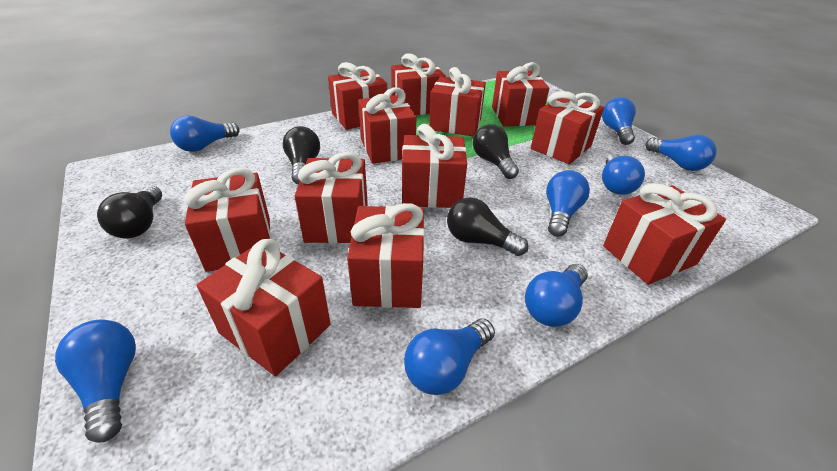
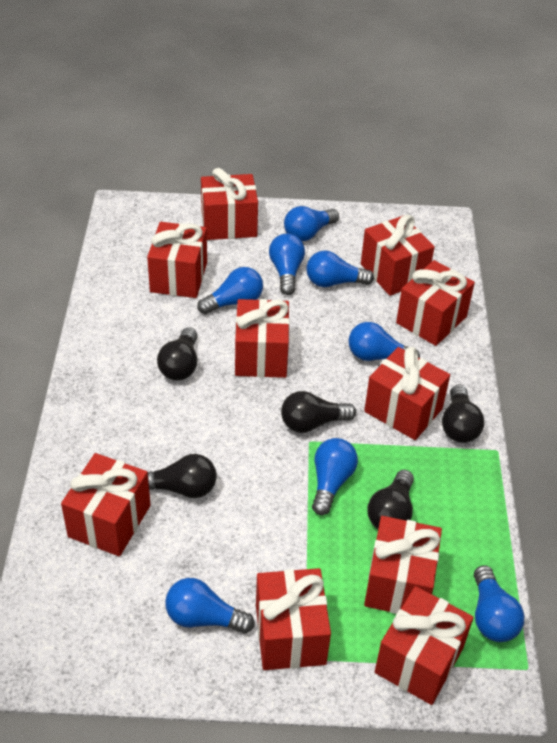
black light bulb: 4 -> 5
red gift: 12 -> 10

